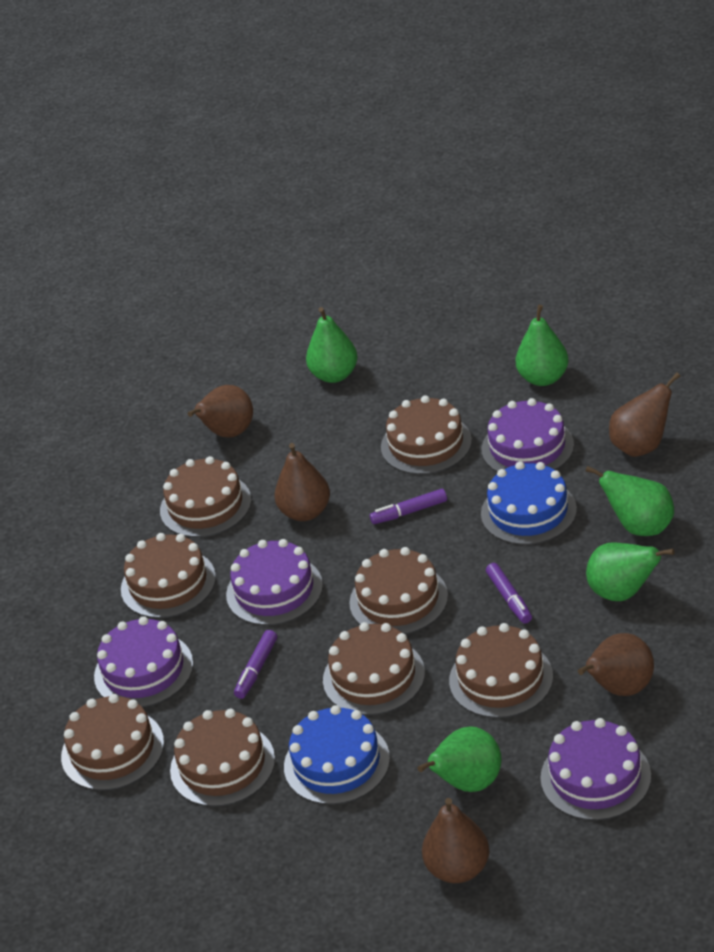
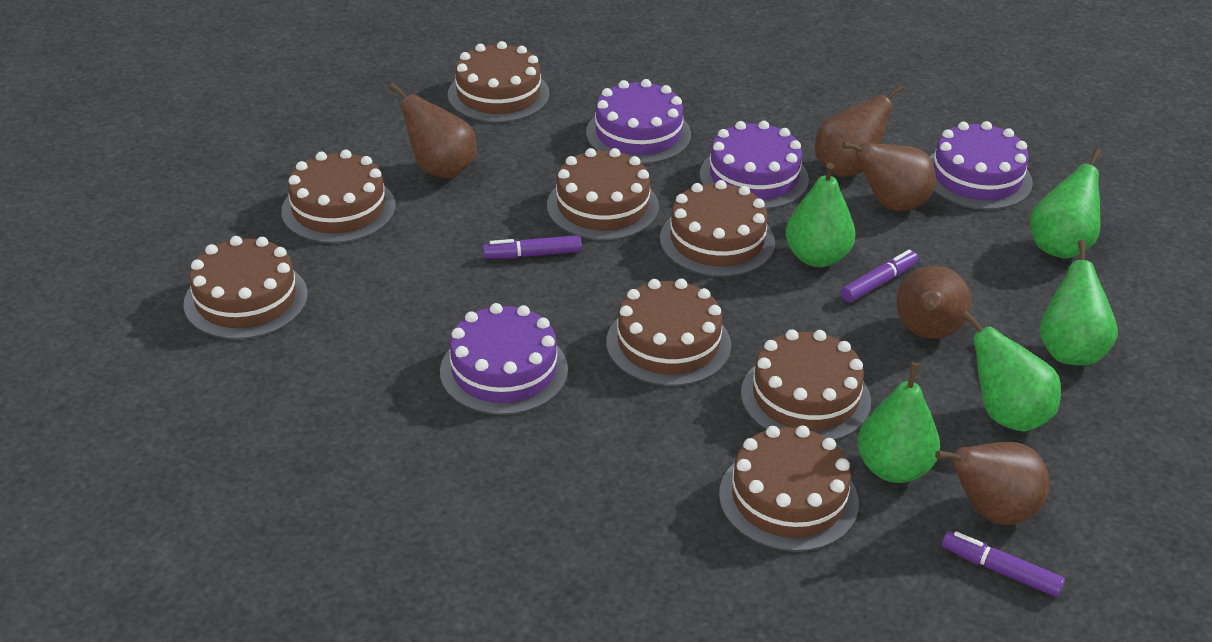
blue cake: 2 -> 0

